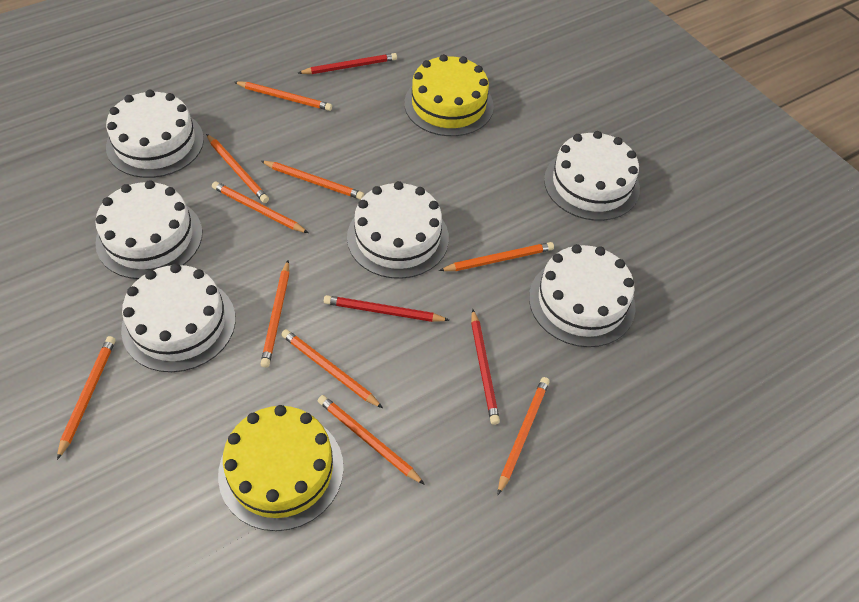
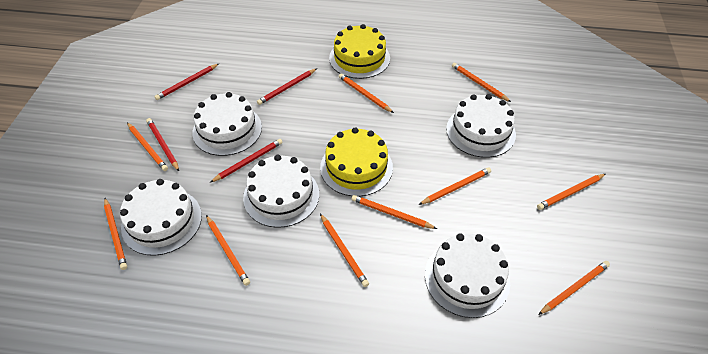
red pencil: 3 -> 4
white cake: 6 -> 5

